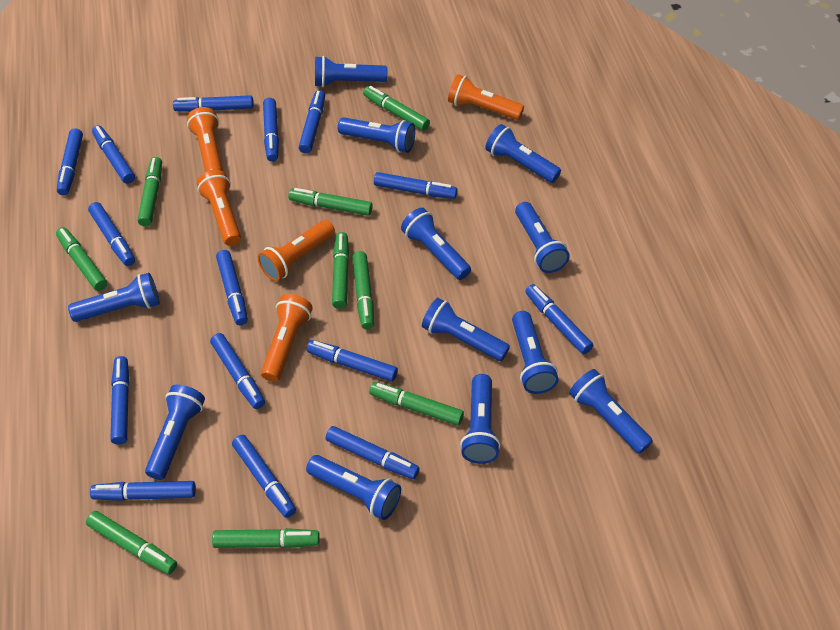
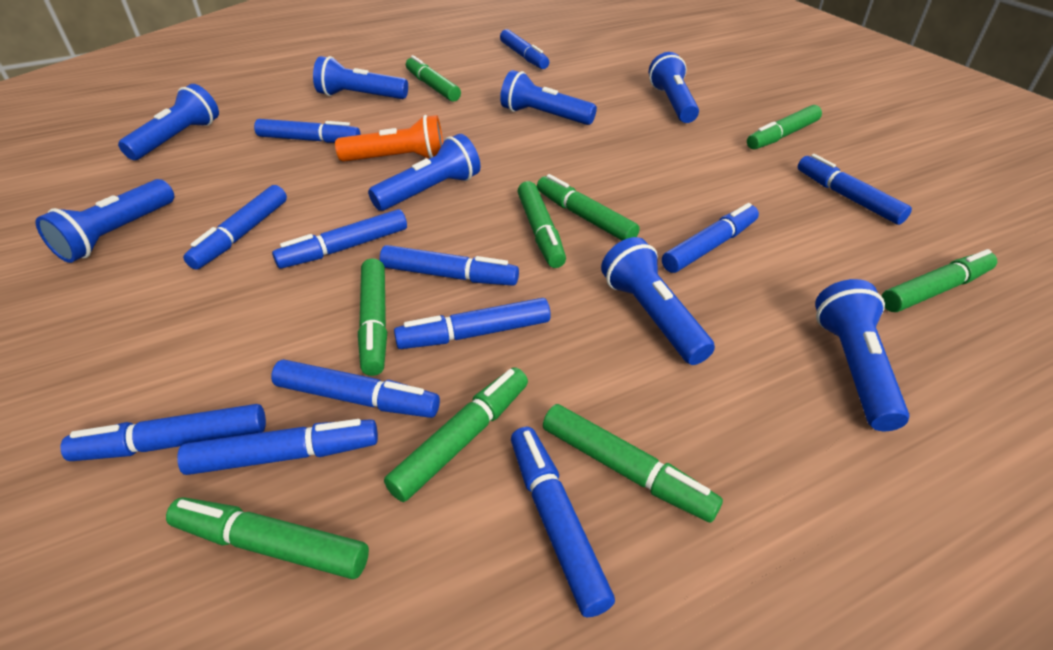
blue flashlight: 12 -> 8
blue marker: 15 -> 12
orange flashlight: 5 -> 1

